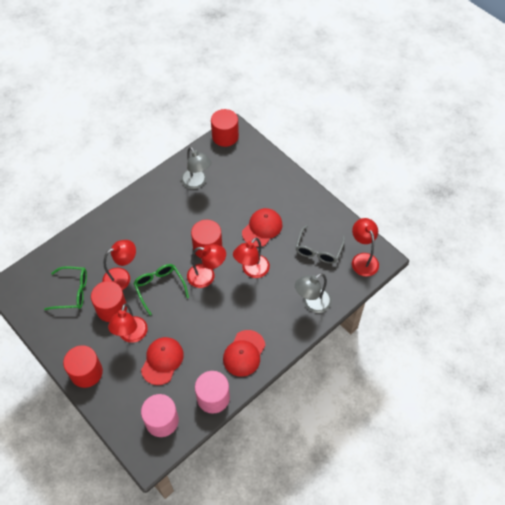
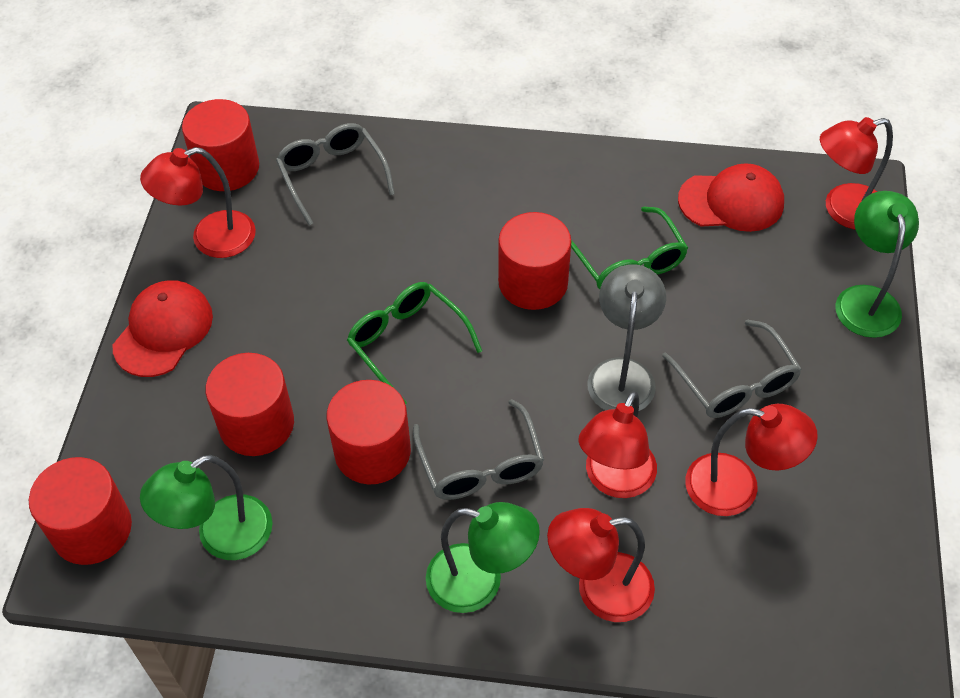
green lamp: 0 -> 3
grey glasses: 1 -> 3
grey lamp: 2 -> 1
pink cylinder: 2 -> 0
red cap: 3 -> 2
red cylinder: 4 -> 5

